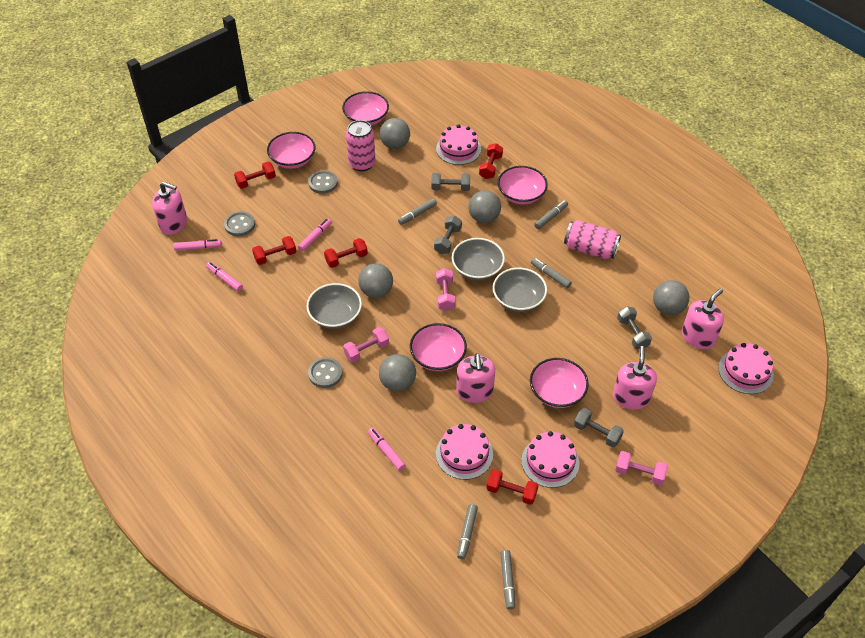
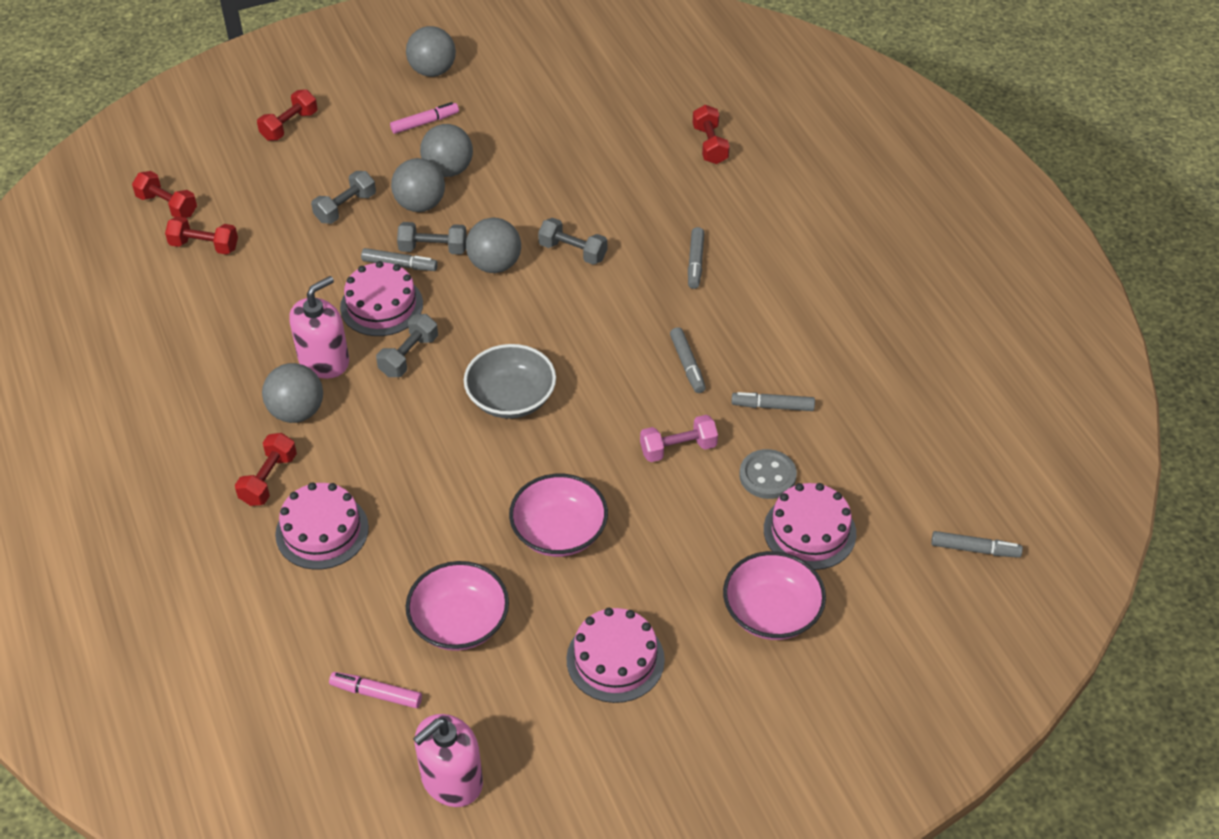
grey bowl: 3 -> 1
grey button: 3 -> 1
pink bowl: 5 -> 3
pink can: 2 -> 0
pink dumbbell: 3 -> 1
pink marker: 4 -> 2
pink soap dispenser: 4 -> 2

